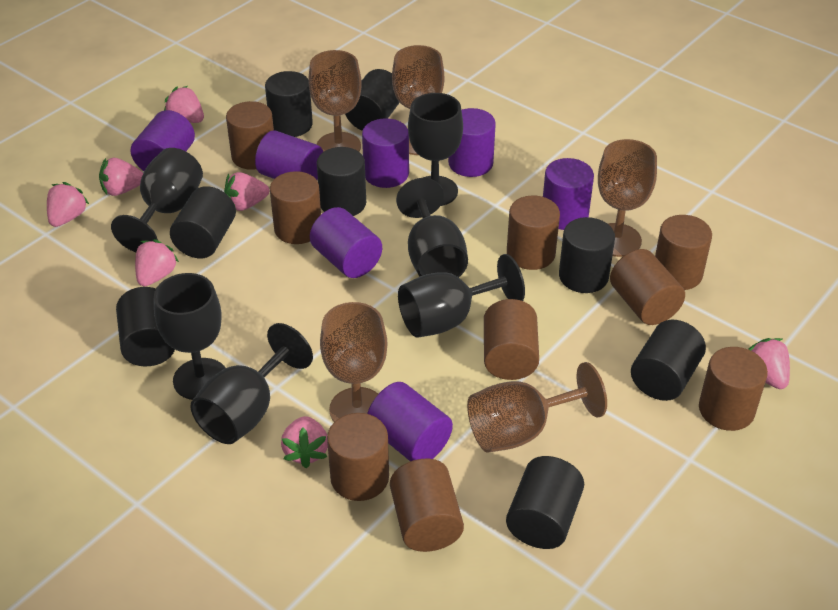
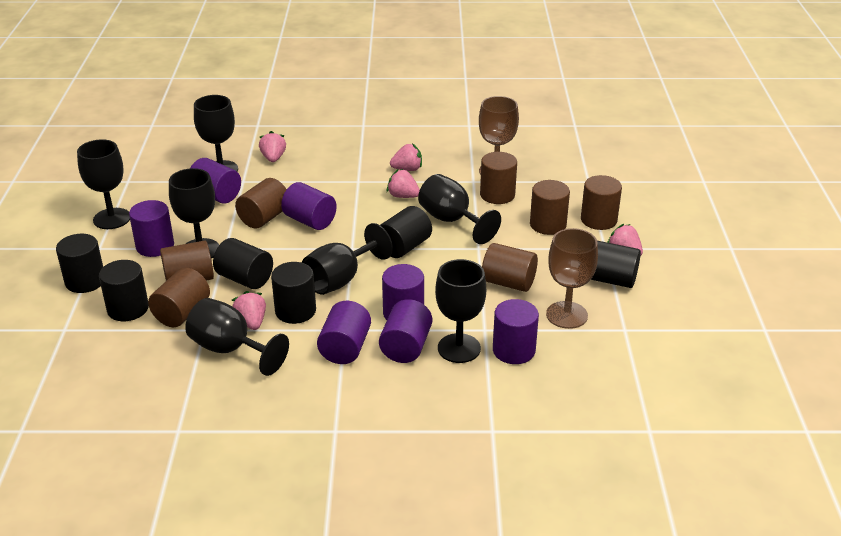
black cylinder: 8 -> 6
black goblet: 6 -> 7
brown cylinder: 9 -> 7
brown goblet: 5 -> 2
pink strawberry: 7 -> 5

